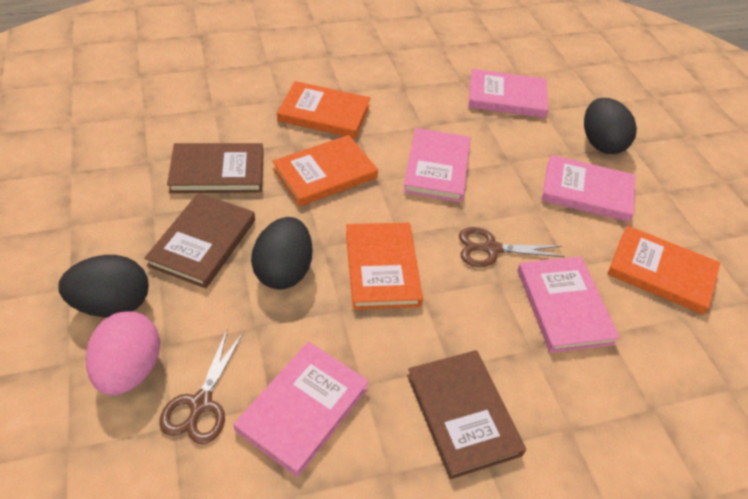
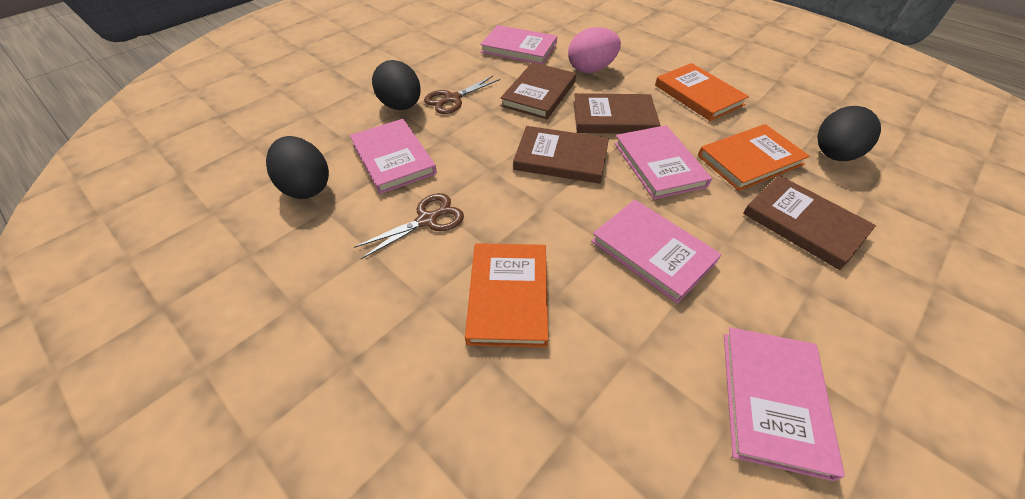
brown book: 3 -> 4
orange book: 4 -> 3

